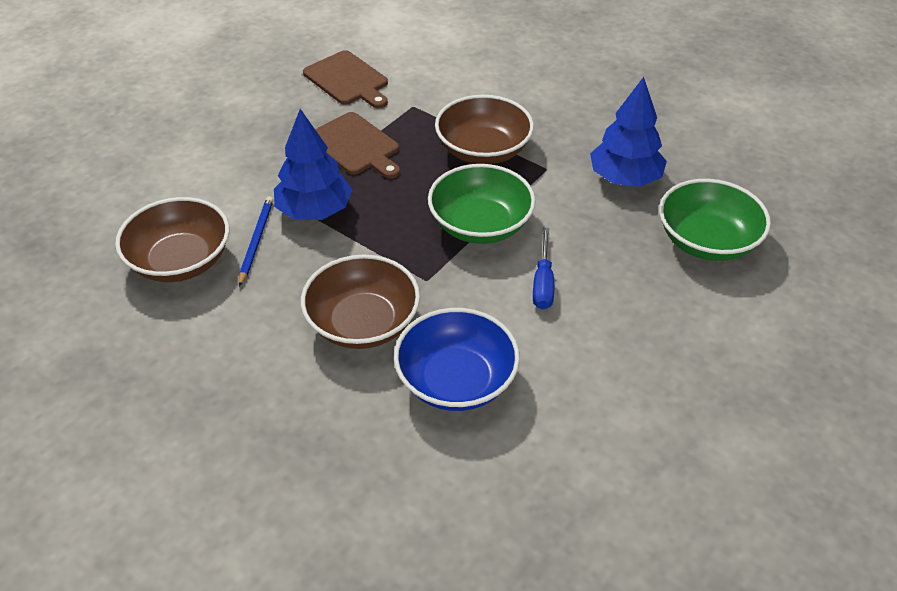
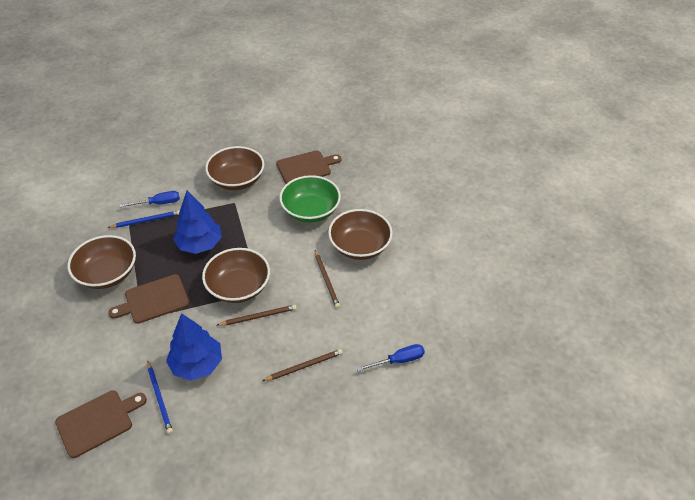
blue bowl: 1 -> 0
blue pencil: 1 -> 2
blue screwdriver: 1 -> 2
brown bowl: 3 -> 4
brown cutting board: 2 -> 3
brown pencil: 0 -> 3
green bowl: 2 -> 1

